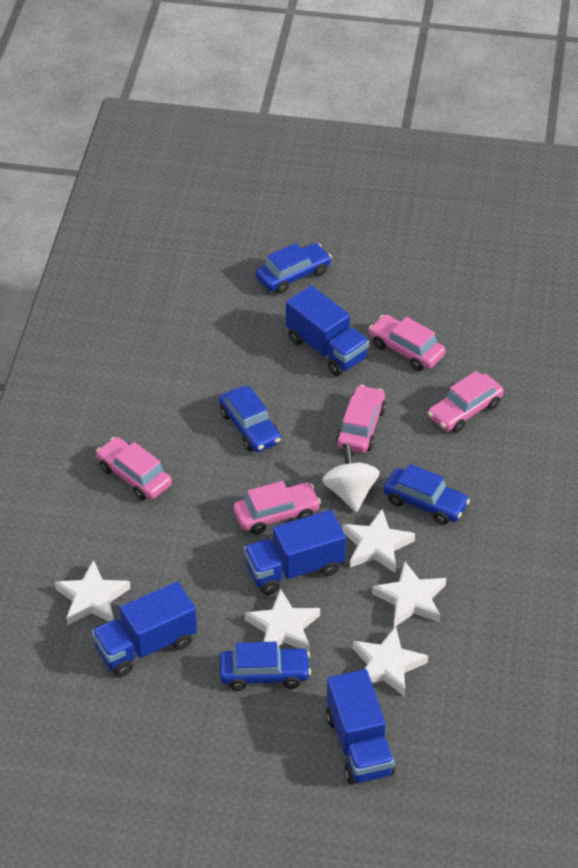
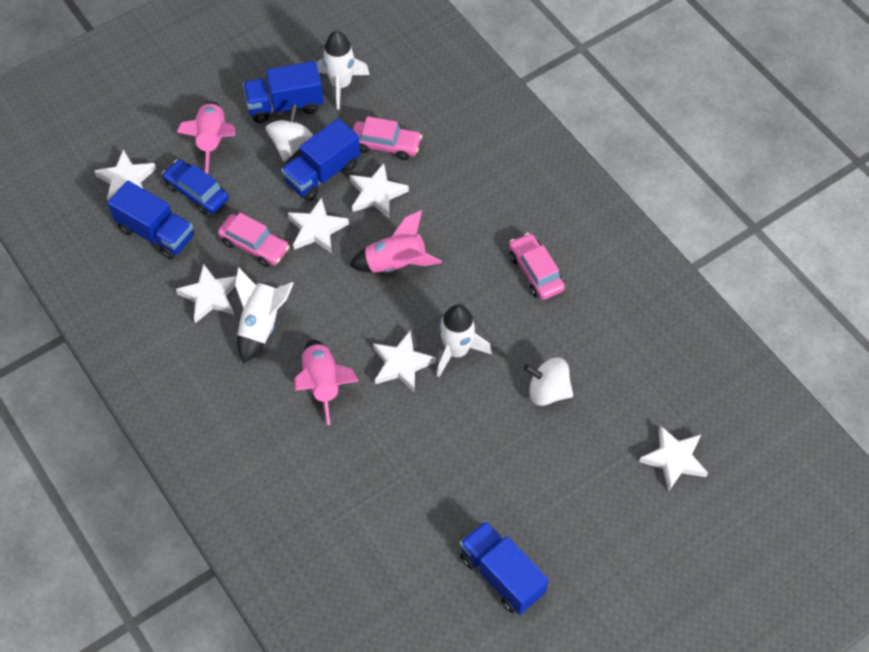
blue car: 4 -> 1
pink car: 5 -> 3
pink rocket: 0 -> 3
white rocket: 0 -> 3
white spinning top: 1 -> 2
white star: 5 -> 6

